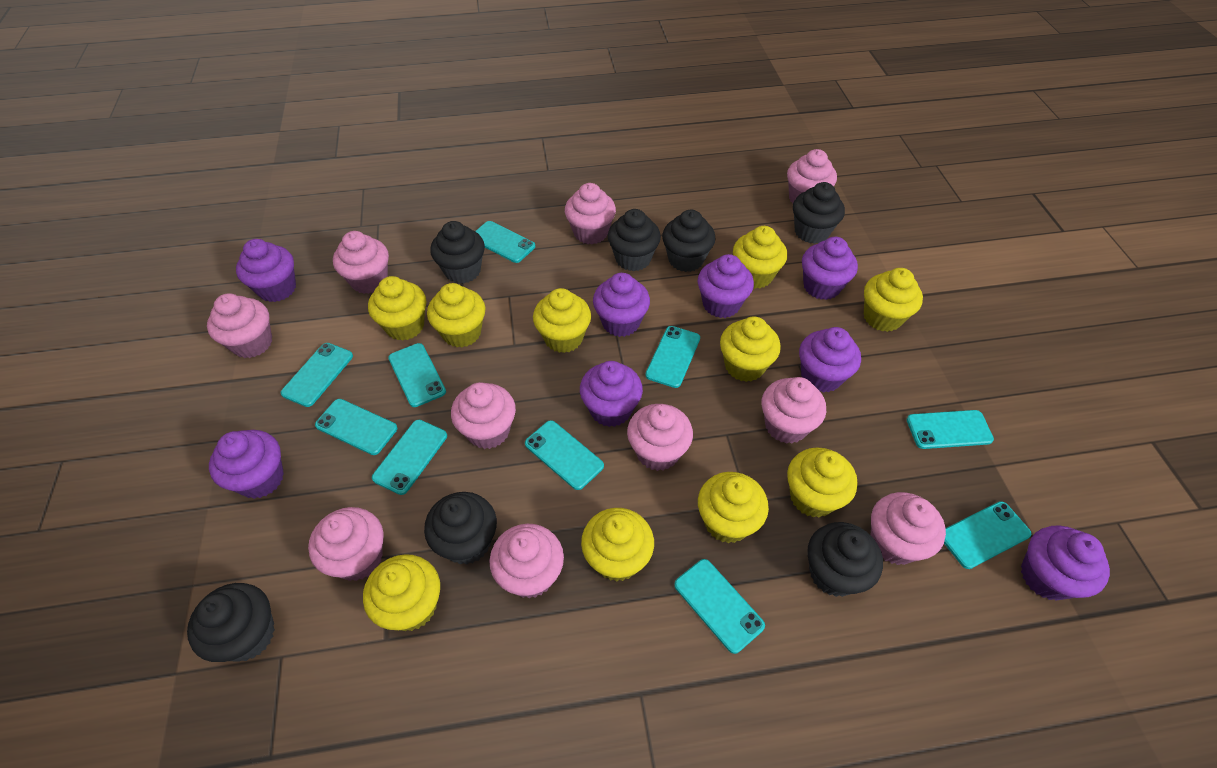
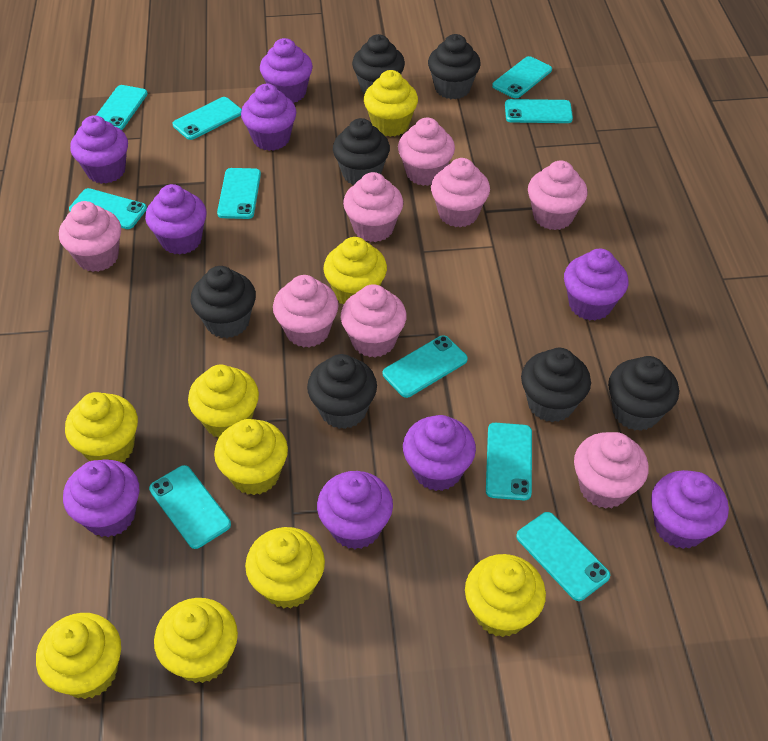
pink cupcake: 10 -> 8
purple cupcake: 8 -> 9
yellow cupcake: 10 -> 9

